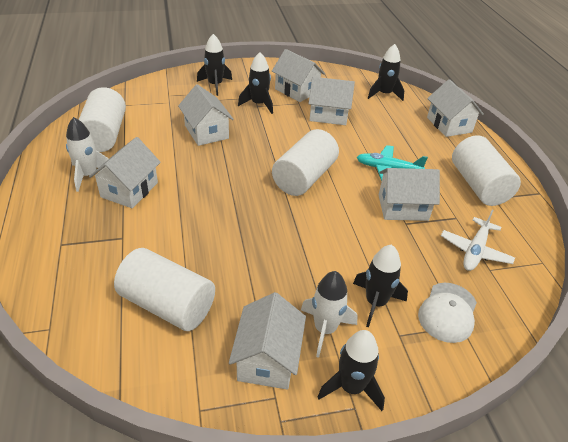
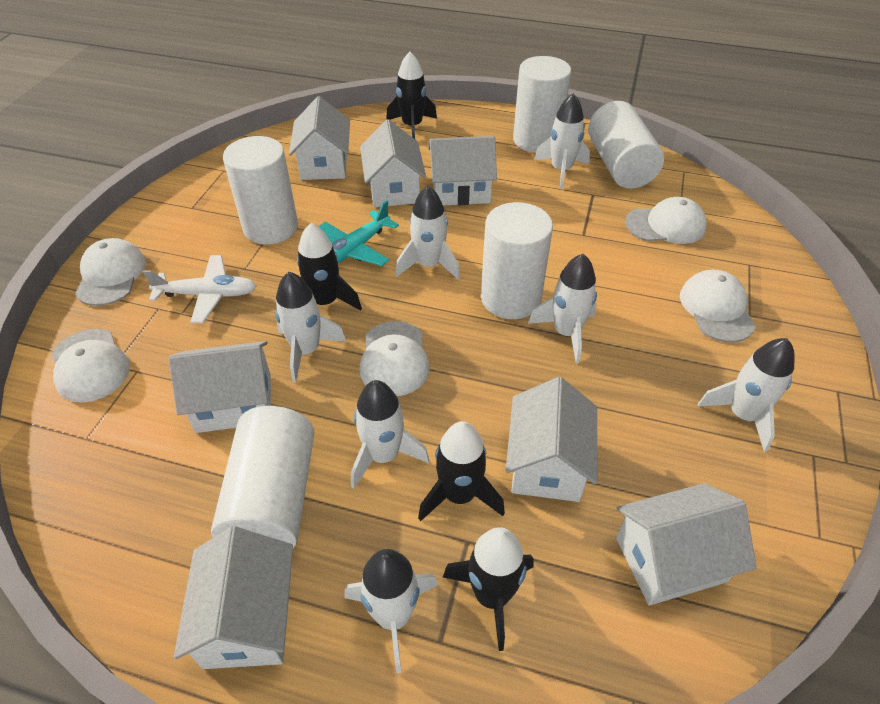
black rocket: 5 -> 4
white cap: 1 -> 5
white cylinder: 4 -> 5
white rocket: 2 -> 7

